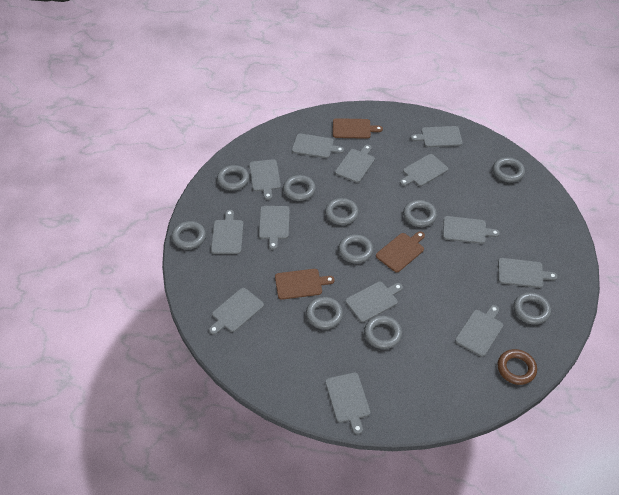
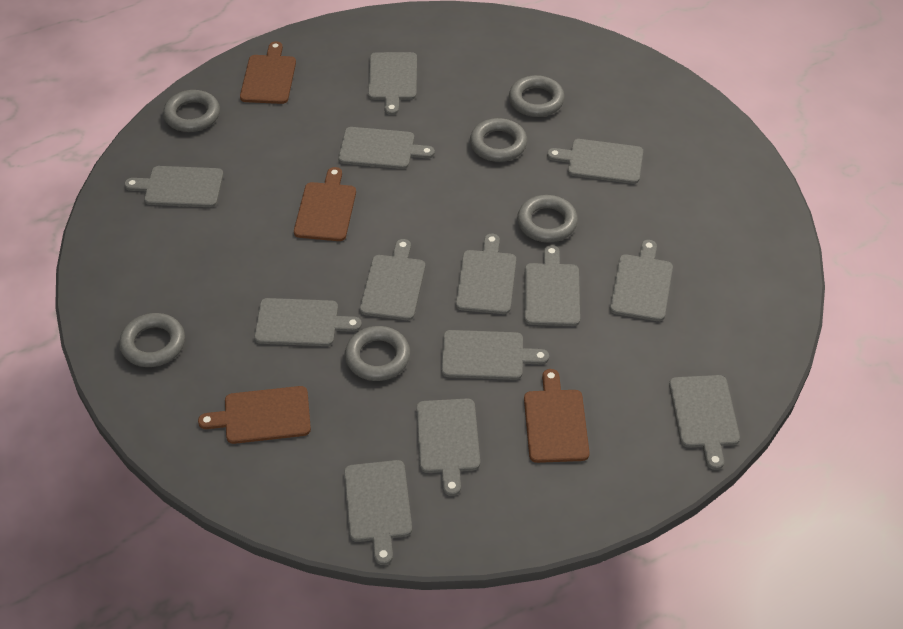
brown cutting board: 3 -> 4
brown ring: 1 -> 0
grey ring: 10 -> 6

